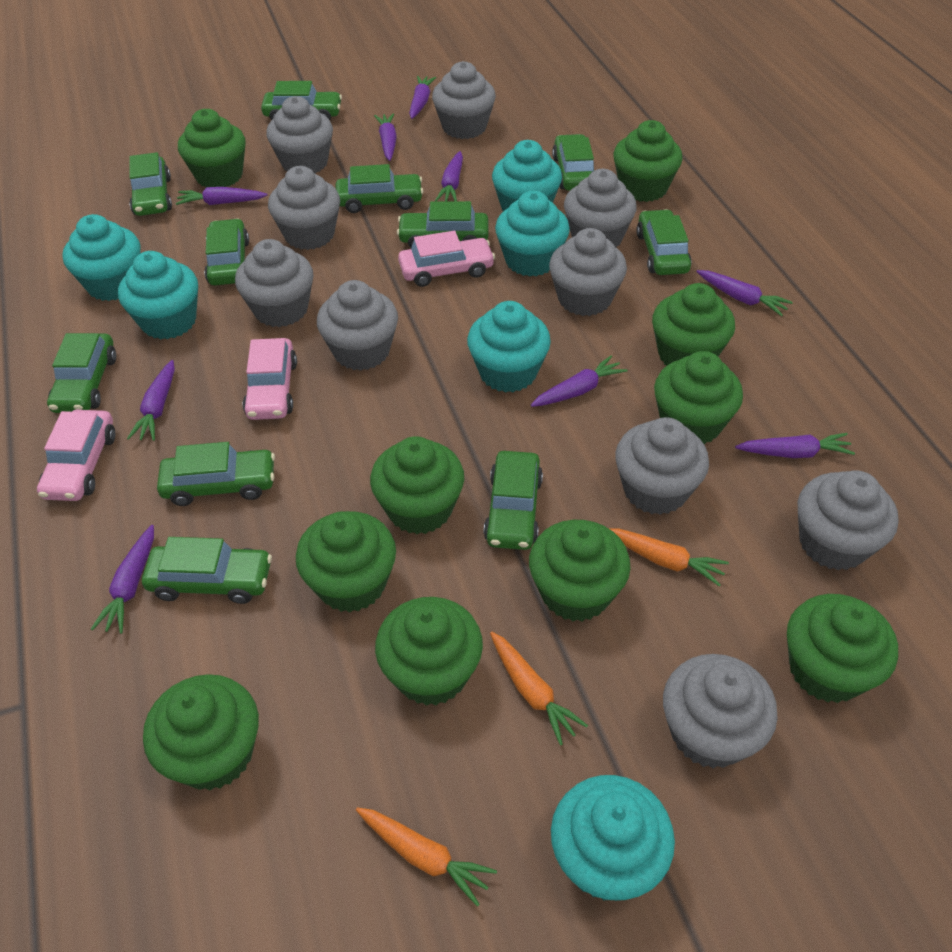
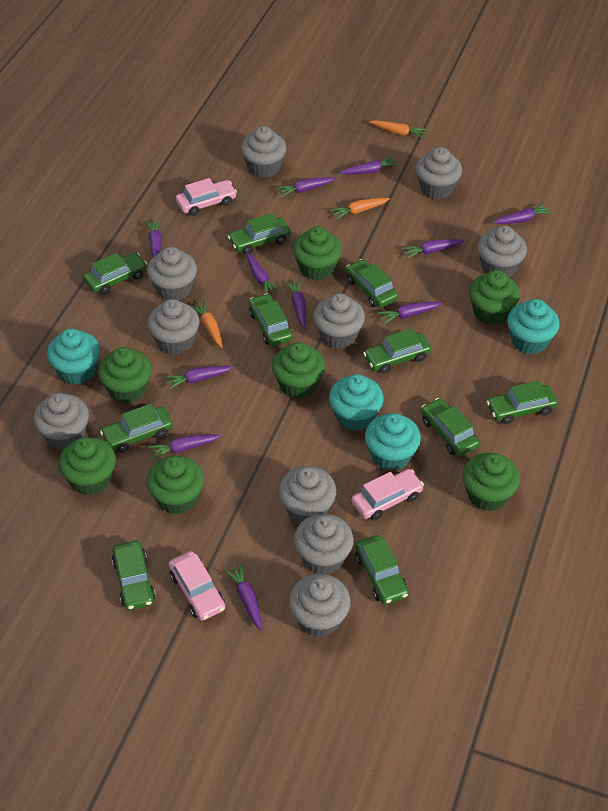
green car: 11 -> 10
green cupcake: 10 -> 7
purple carrot: 9 -> 11
turquoise cupcake: 6 -> 4

